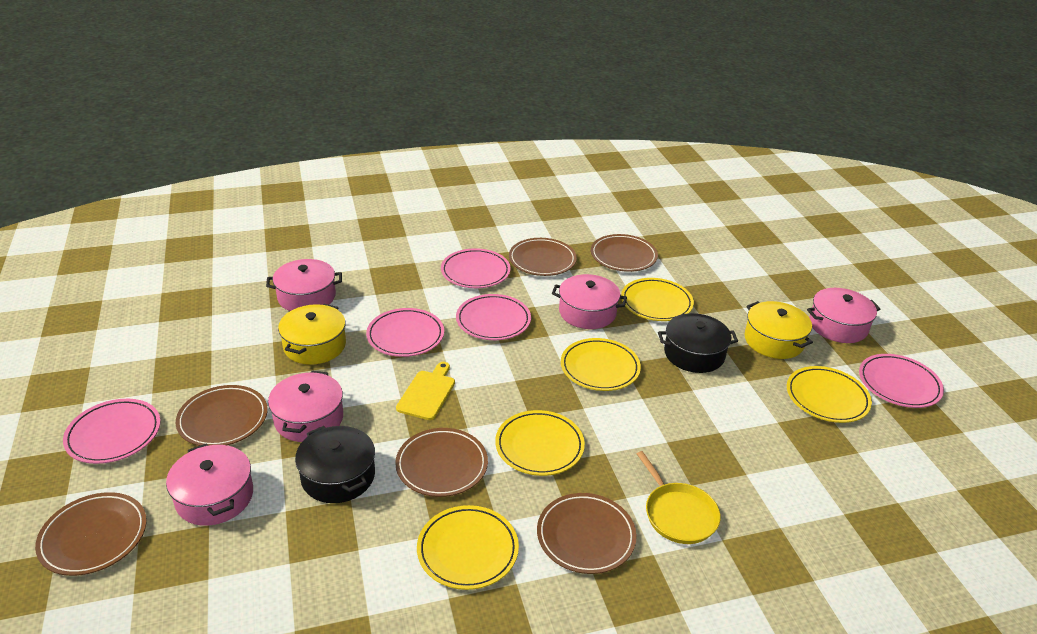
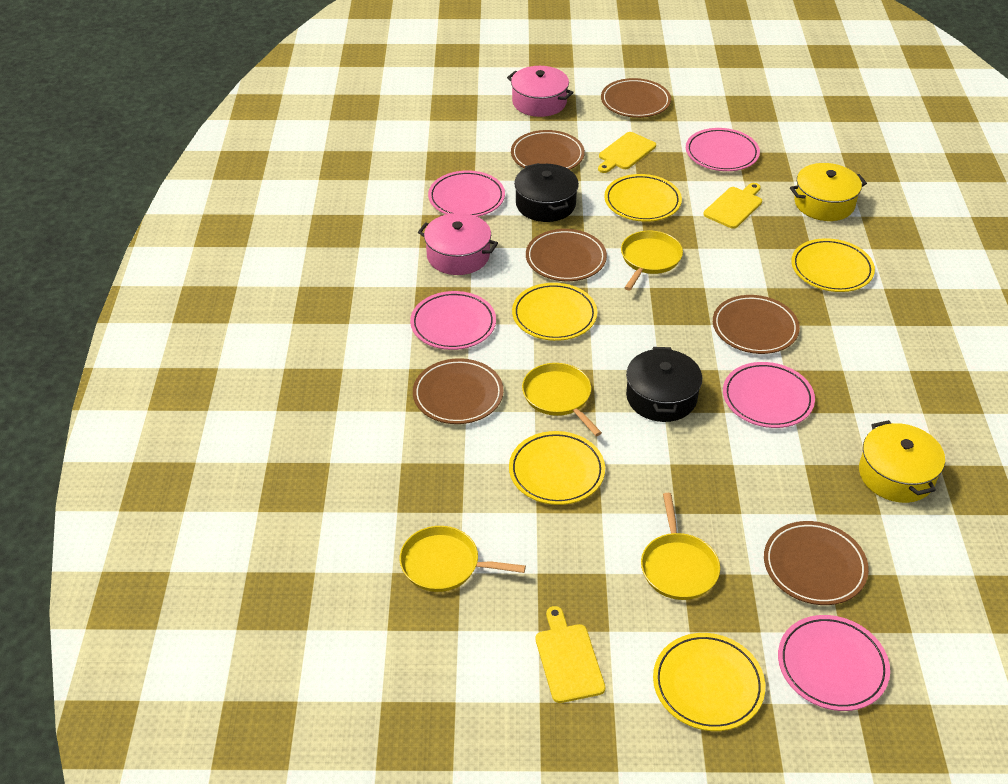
pink pot: 5 -> 2
yellow cutting board: 1 -> 3
yellow pan: 1 -> 4

